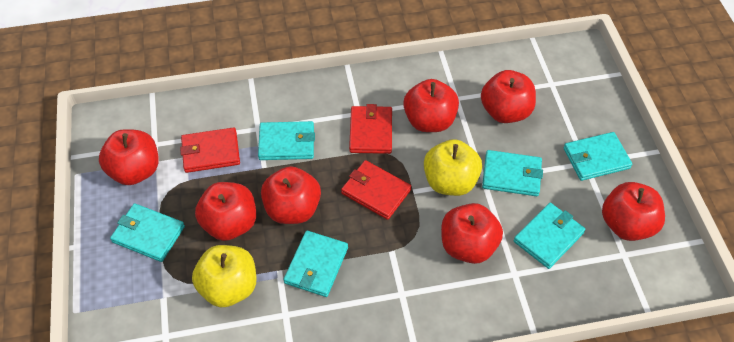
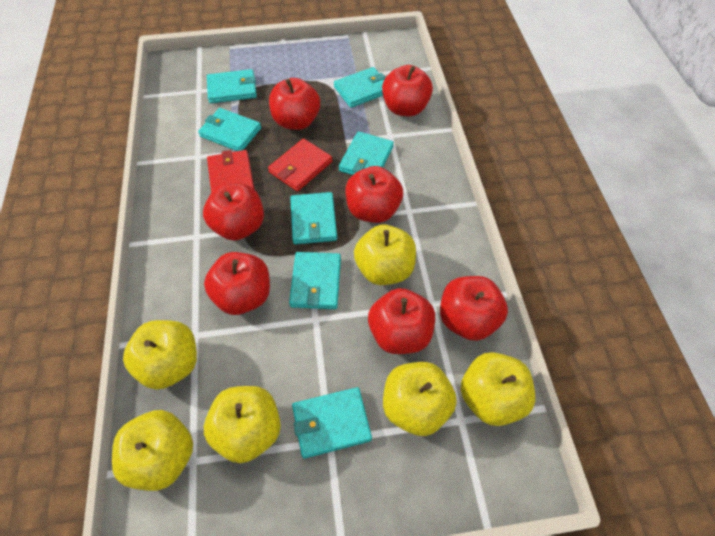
red wallet: 3 -> 2
turquoise wallet: 6 -> 7
yellow apple: 2 -> 6

